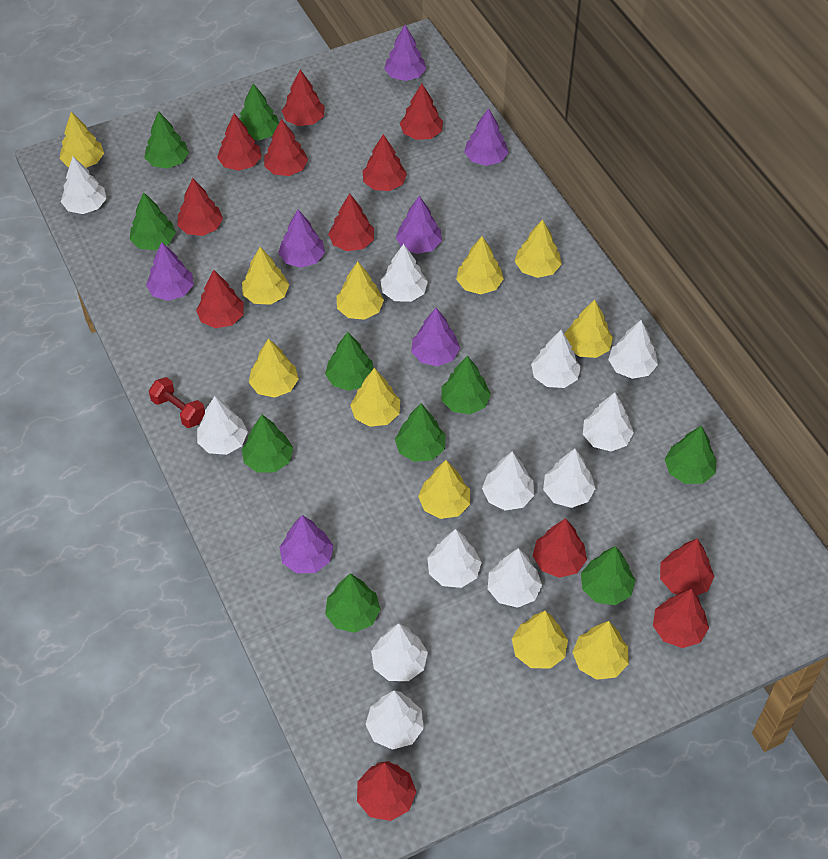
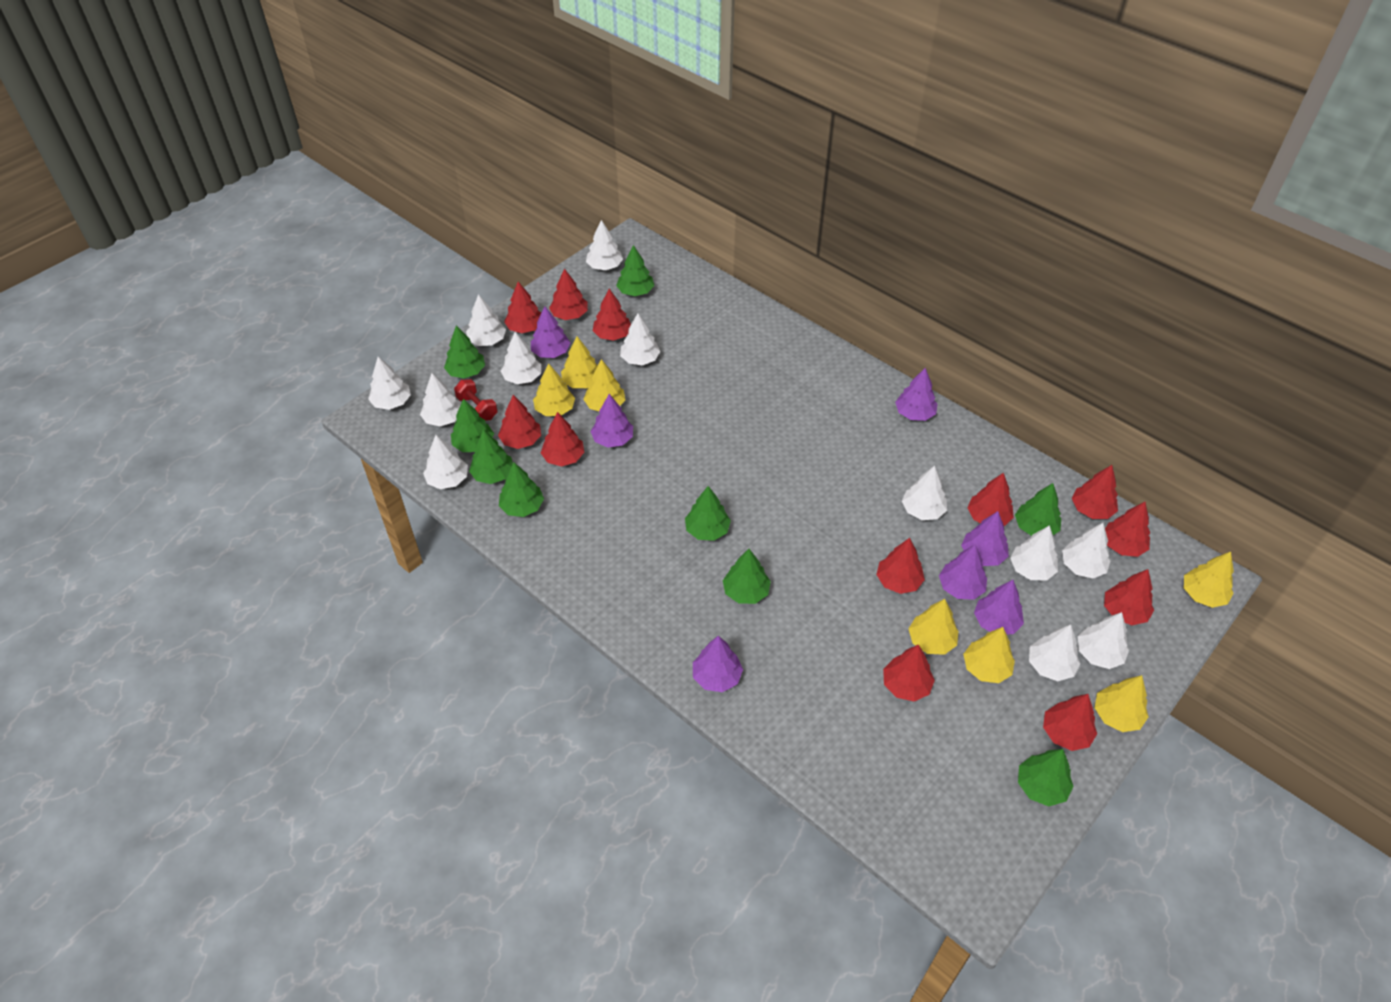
green tree: 10 -> 9
yellow tree: 11 -> 7

